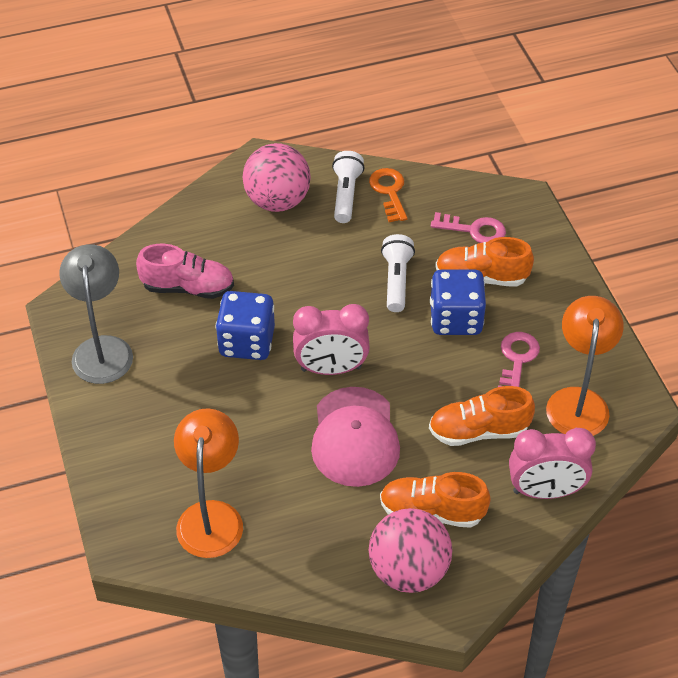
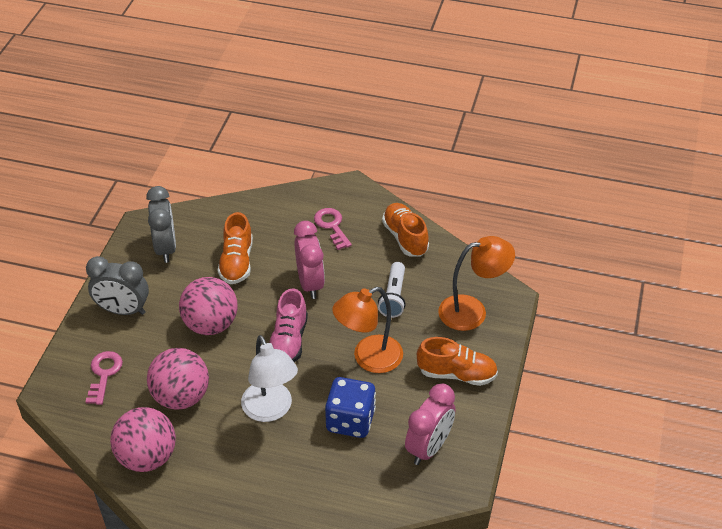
blue dice: 2 -> 1
grey clock: 0 -> 2
grey lamp: 1 -> 0
orange key: 1 -> 0
pink ball: 2 -> 3
pink cap: 1 -> 0
white flashlight: 2 -> 1
white lamp: 0 -> 1

